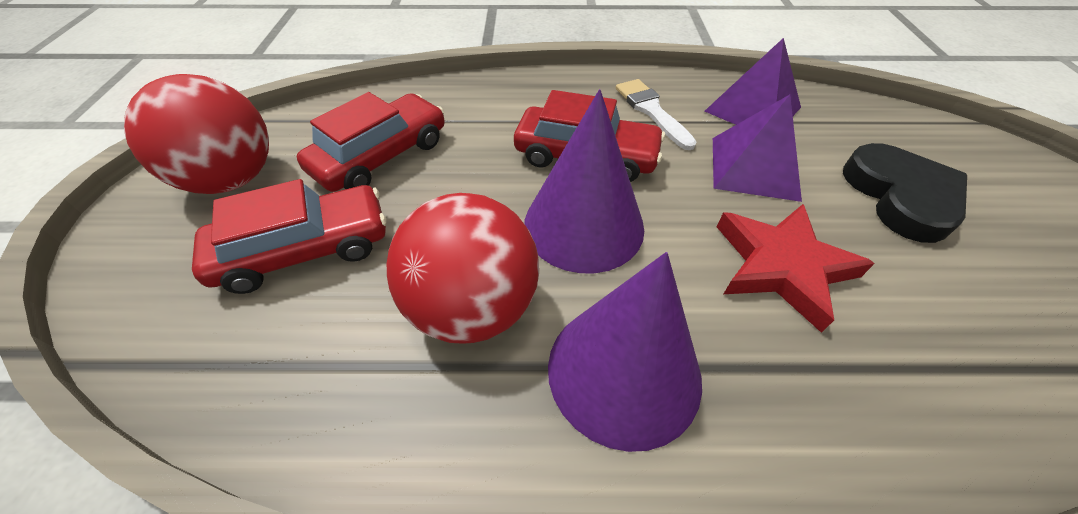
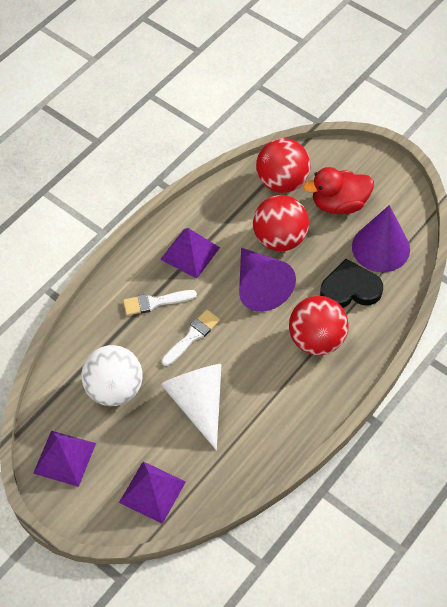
purple pyramid: 2 -> 3
red ball: 2 -> 3
red car: 3 -> 0
red duck: 0 -> 1
red star: 1 -> 0
white ball: 0 -> 1
white brush: 1 -> 2
white cone: 0 -> 1

